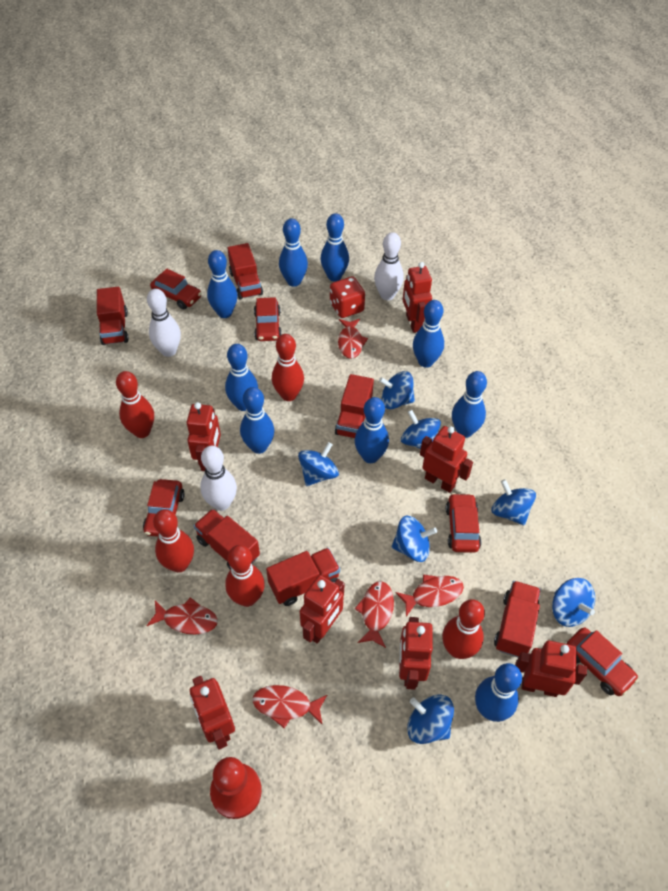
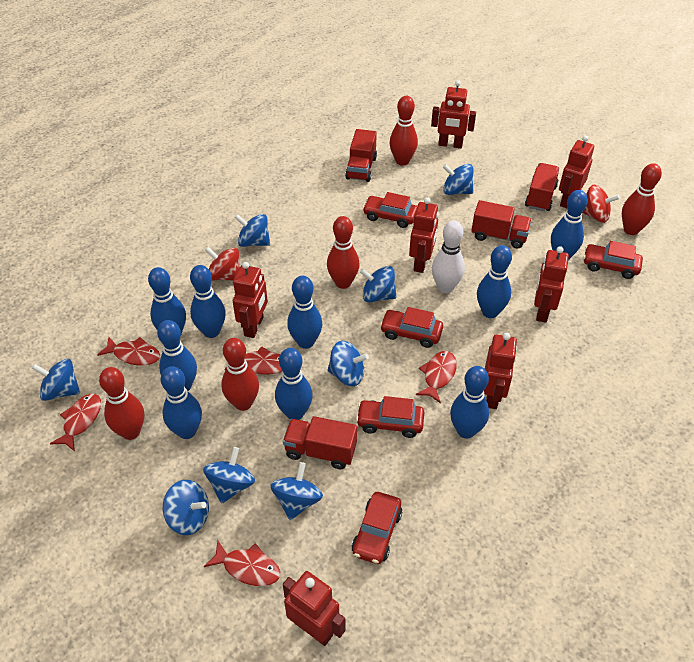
blue spinning top: 7 -> 8
red dice: 1 -> 0
red pawn: 1 -> 0
red spinning top: 0 -> 2
red truck: 6 -> 4
white bowling pin: 3 -> 1

